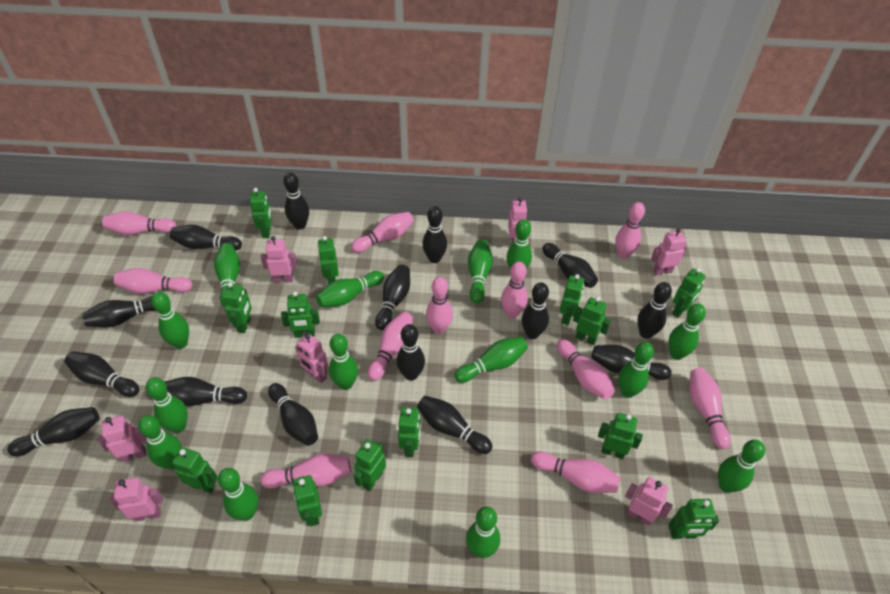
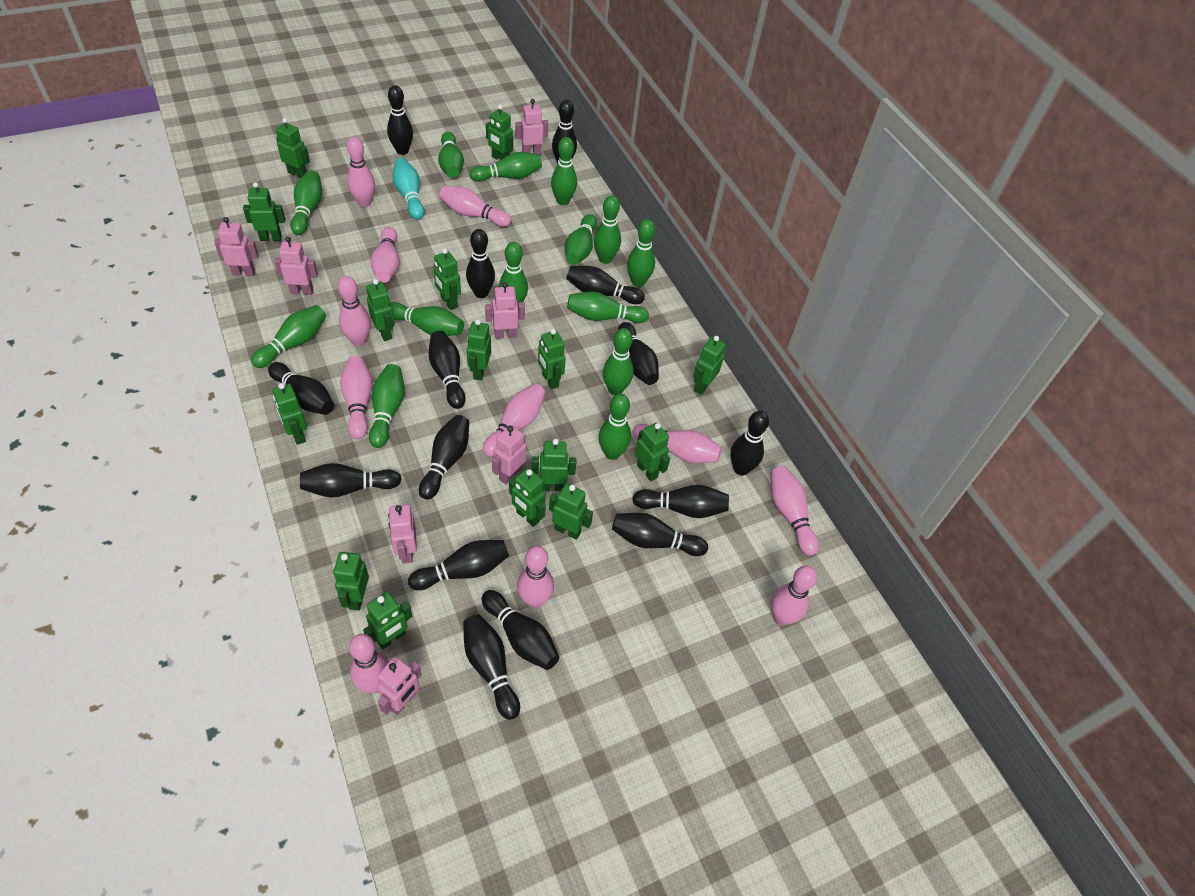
green robot: 13 -> 15
turquoise bowling pin: 0 -> 1

